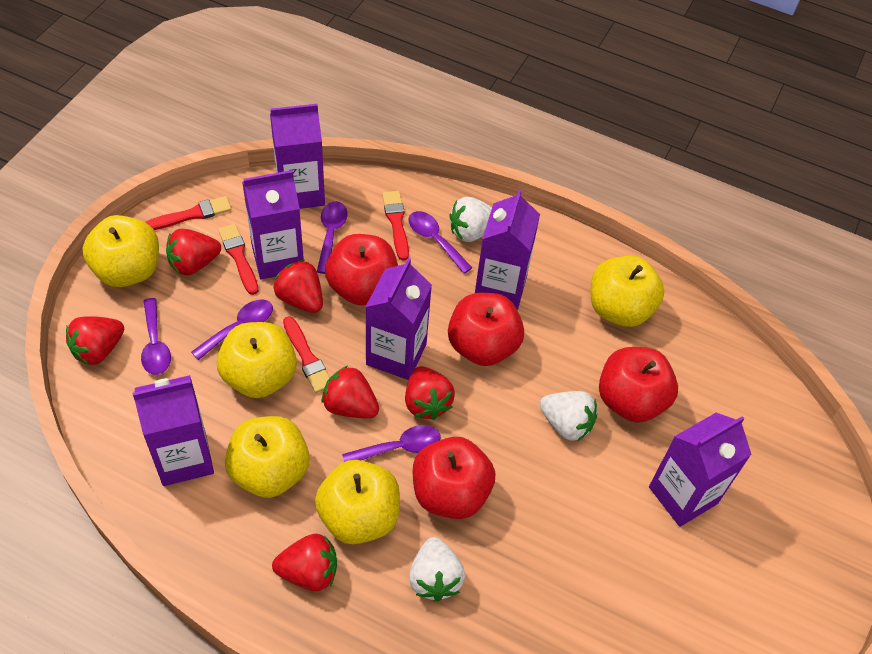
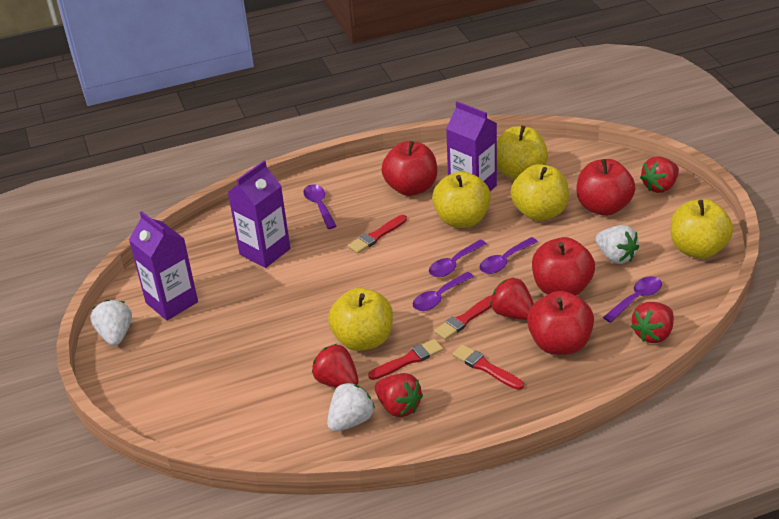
purple carton: 6 -> 3
red strawberry: 6 -> 5

